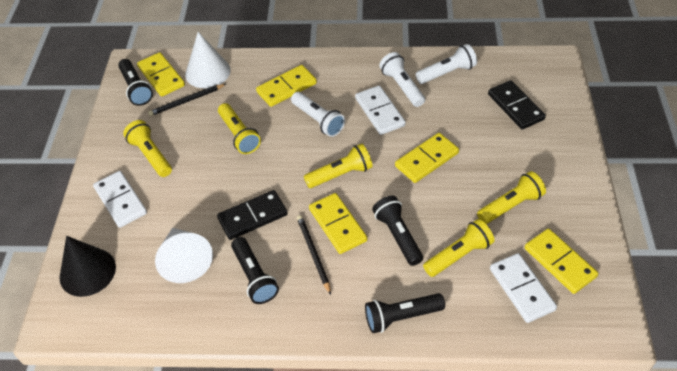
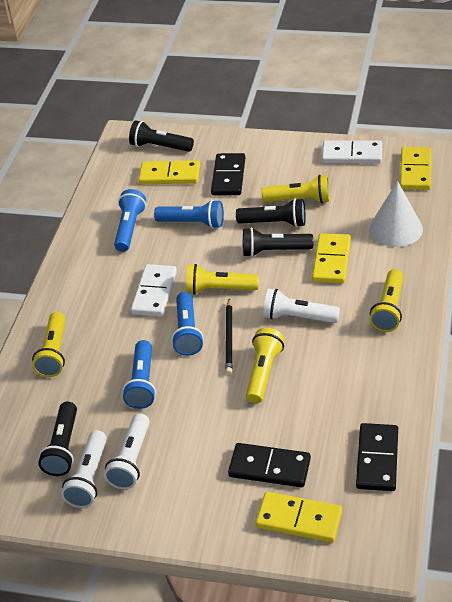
black cone: 1 -> 0
black domino: 2 -> 3
black pencil: 2 -> 1
blue flashlight: 0 -> 4
white cone: 2 -> 1
white domino: 3 -> 2
yellow domino: 5 -> 4

